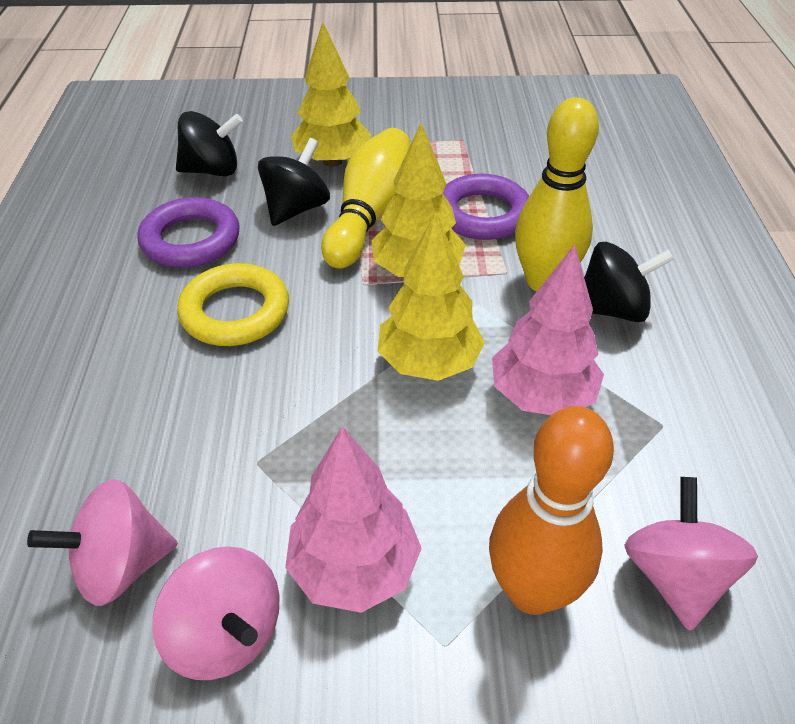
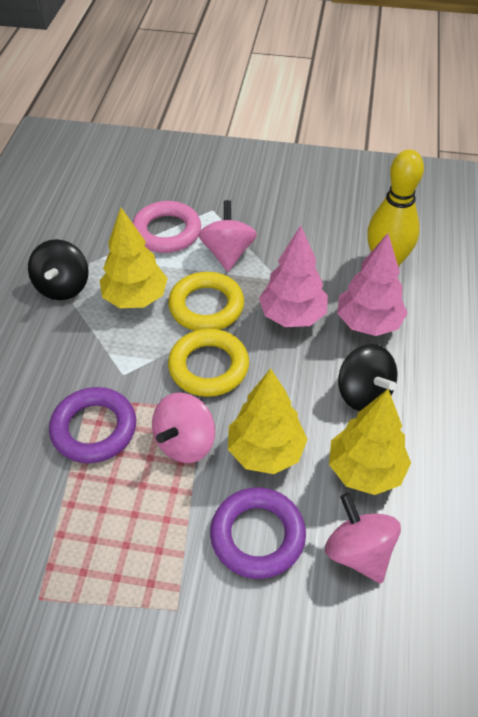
black spinning top: 3 -> 2
orange bowling pin: 1 -> 0
pink ring: 0 -> 1
yellow bowling pin: 2 -> 1
yellow ring: 1 -> 2

